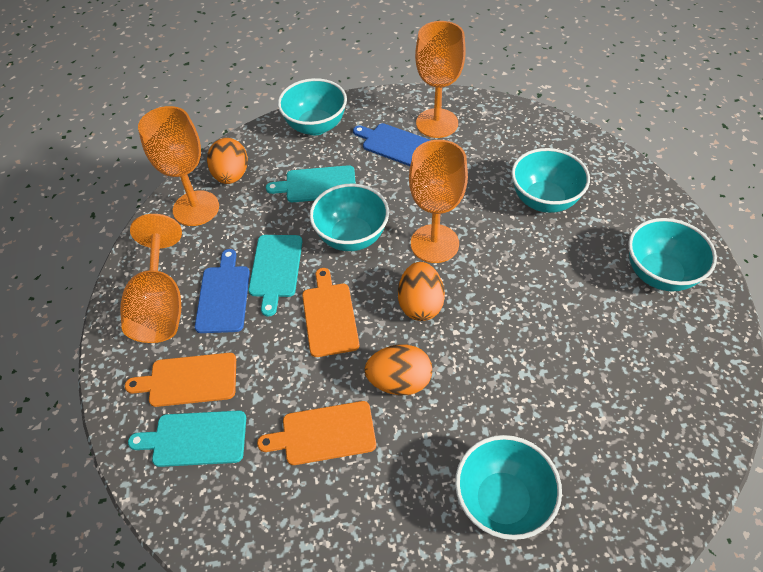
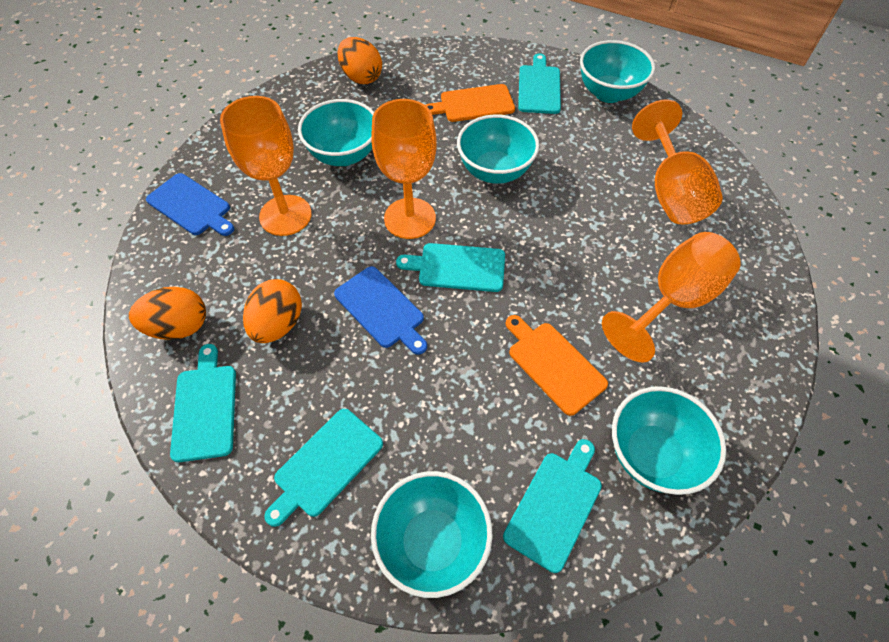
orange cutting board: 3 -> 2
turquoise cutting board: 3 -> 5

